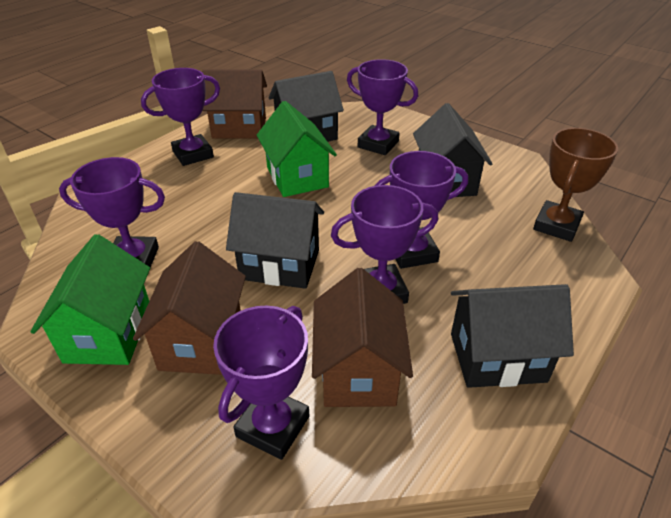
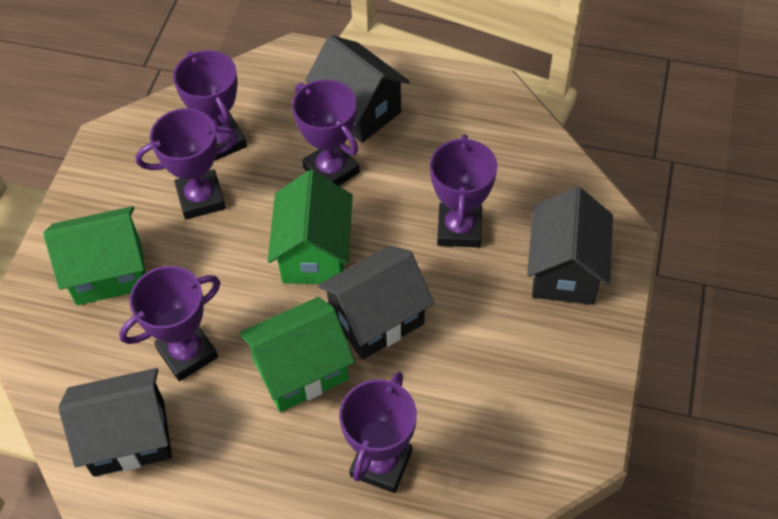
brown house: 3 -> 0
brown trophy: 1 -> 0
green house: 2 -> 3

